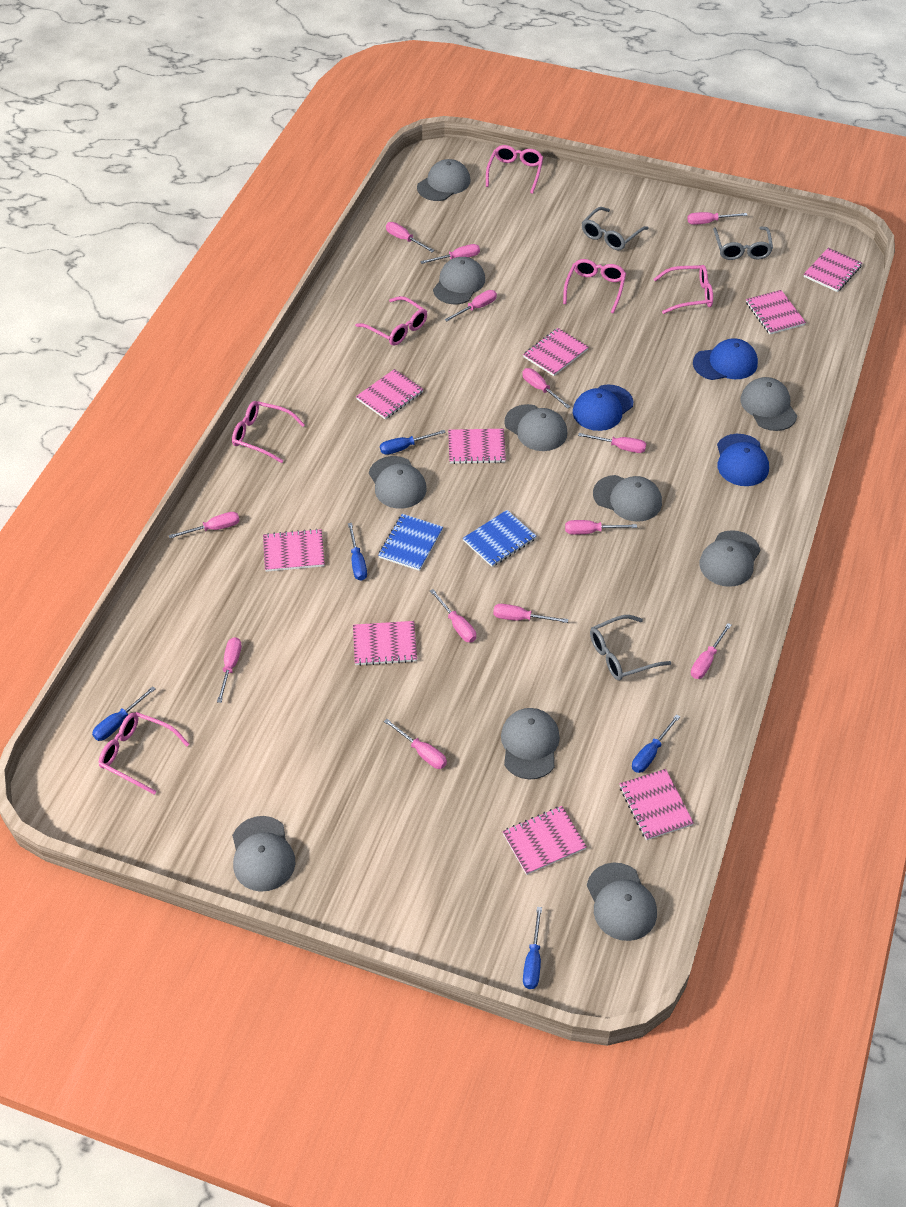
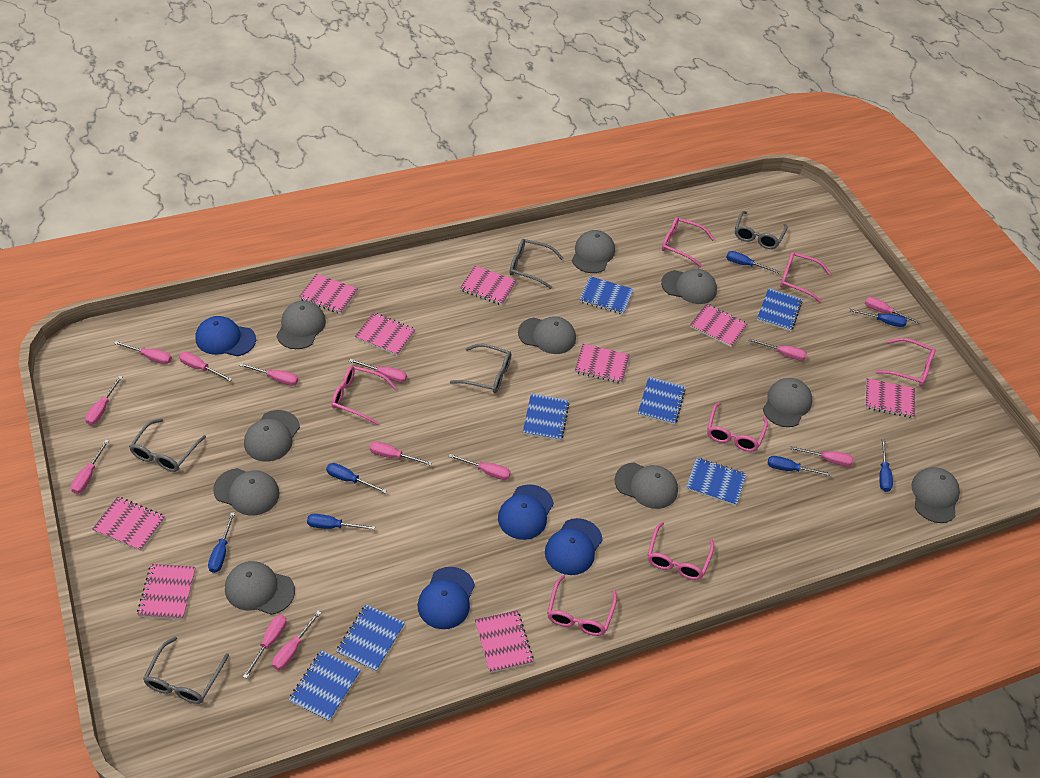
blue cap: 3 -> 4
blue notebook: 2 -> 7
blue screwdriver: 5 -> 7
grey glasses: 3 -> 5
pink glasses: 6 -> 7

